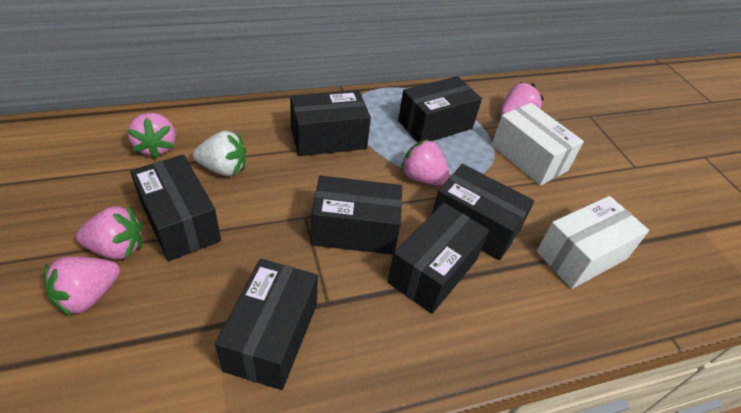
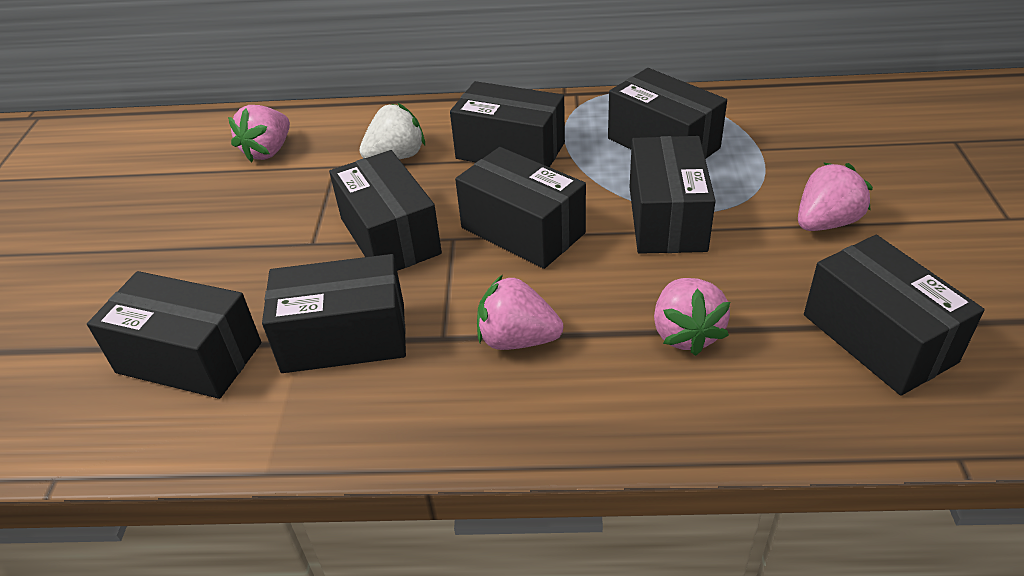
black box: 7 -> 8
pink strawberry: 5 -> 4
white box: 2 -> 0

